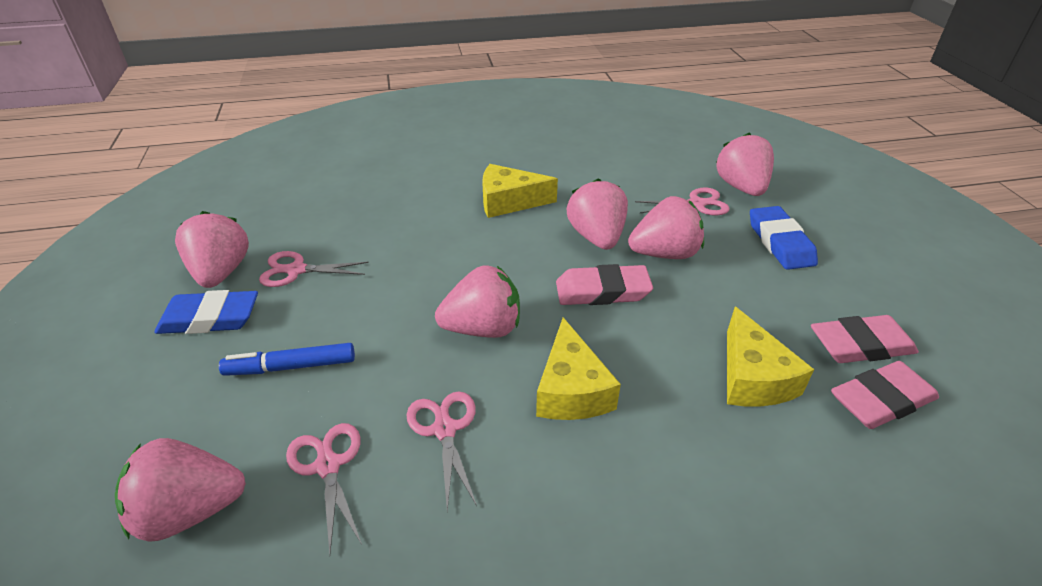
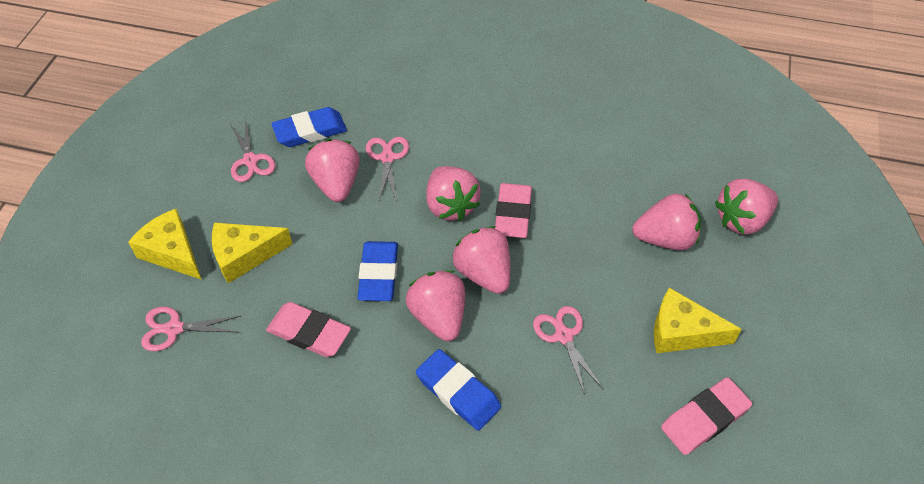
blue eraser: 2 -> 3
blue marker: 1 -> 0

